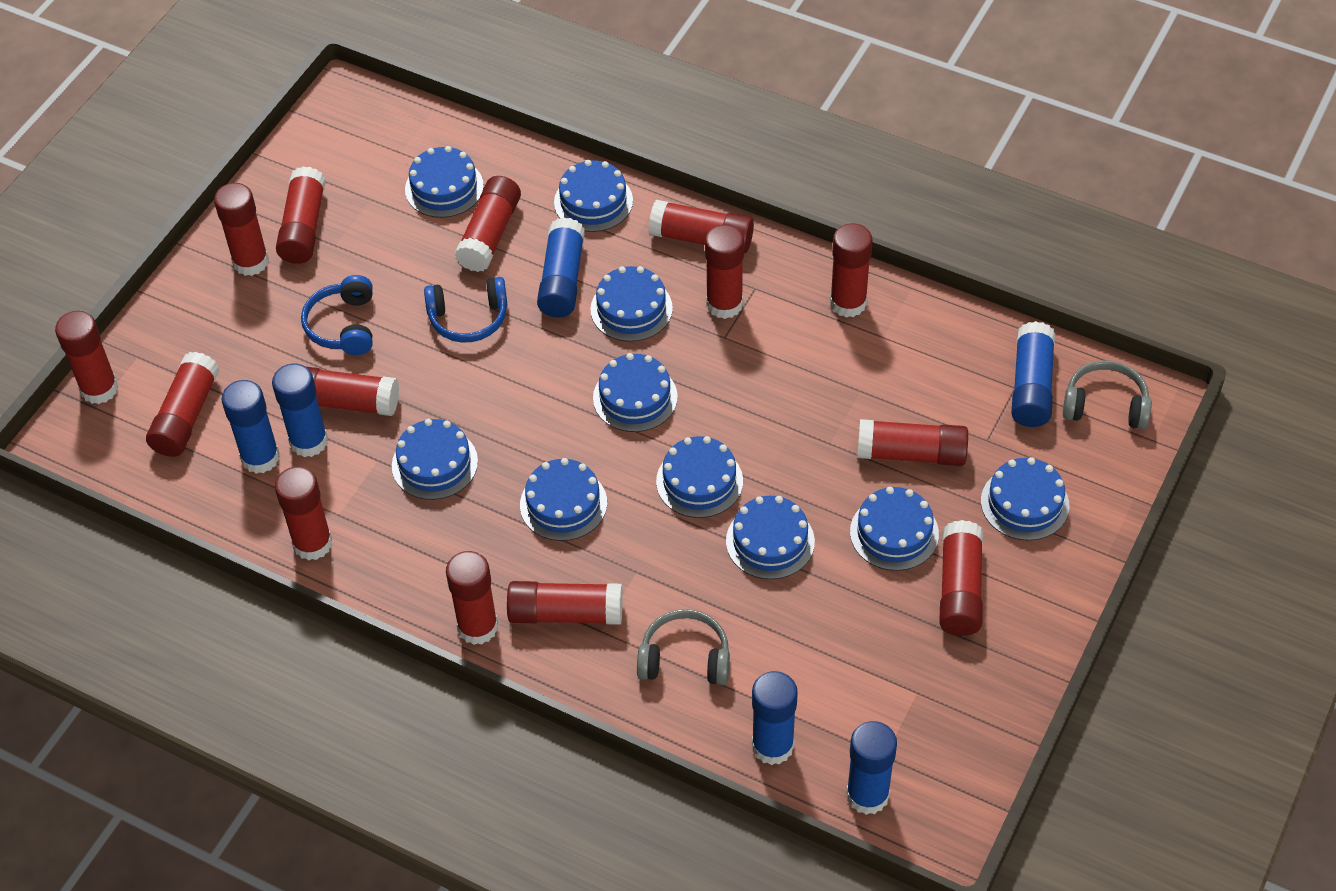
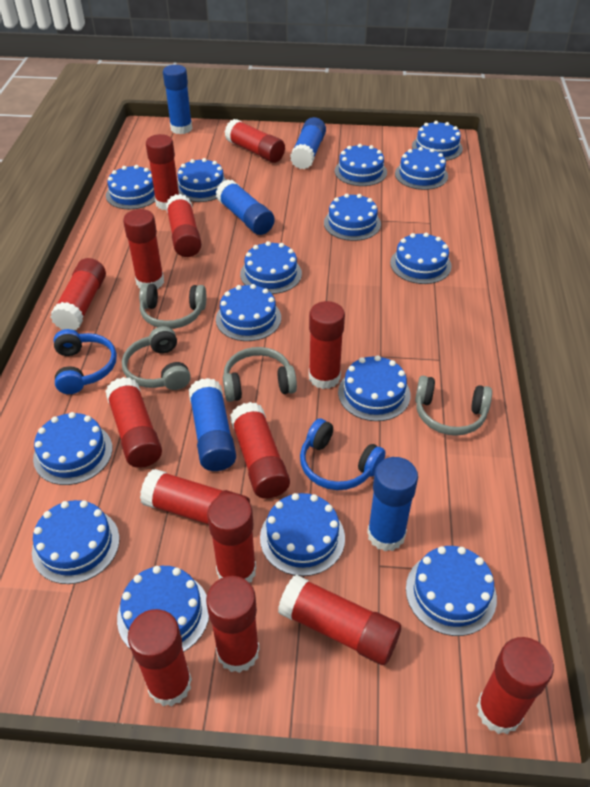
blue cake: 10 -> 15
blue glue stick: 6 -> 5
grey headphones: 2 -> 4

